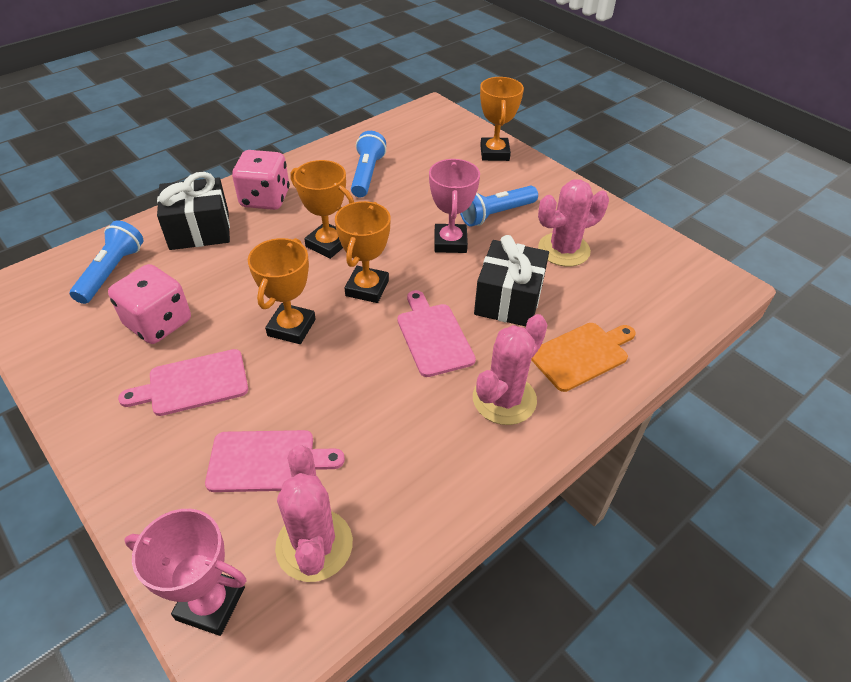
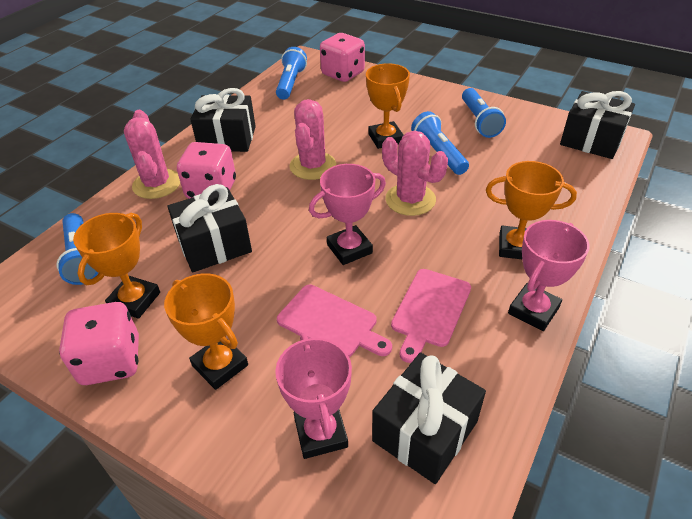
black gift: 2 -> 4
blue flashlight: 3 -> 4
orange cutting board: 1 -> 0
pink cutting board: 3 -> 2
pink dice: 2 -> 3
pink trophy: 2 -> 3

